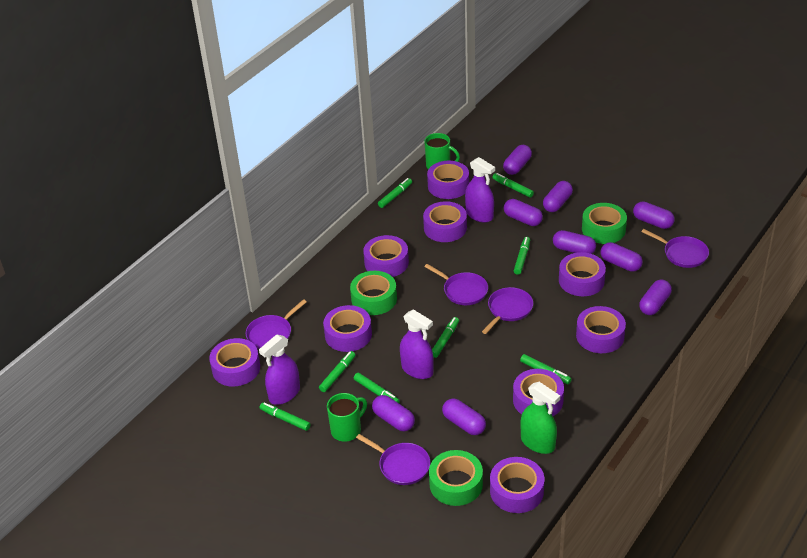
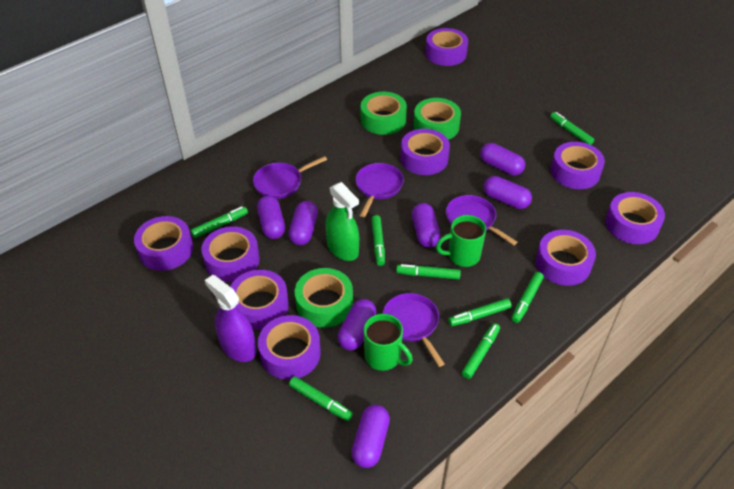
purple capsule: 9 -> 7
purple pan: 5 -> 4
purple spray bottle: 3 -> 1

